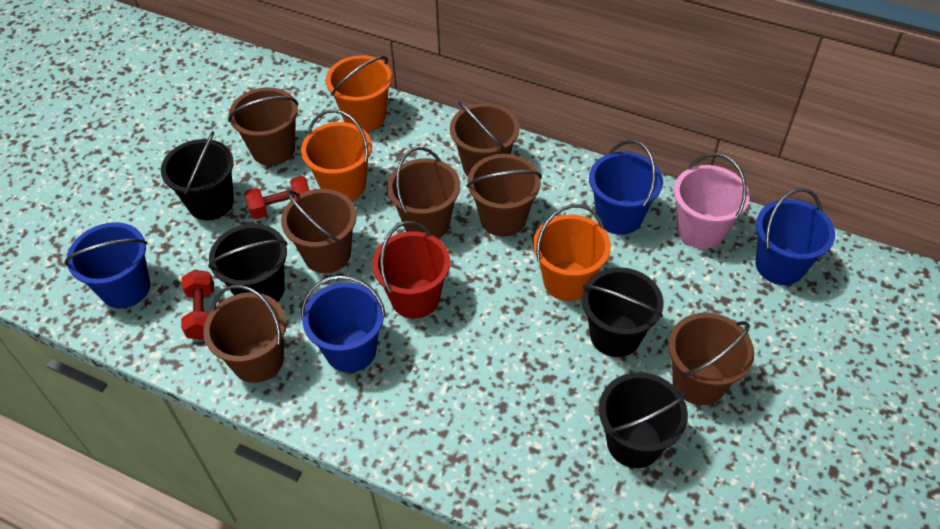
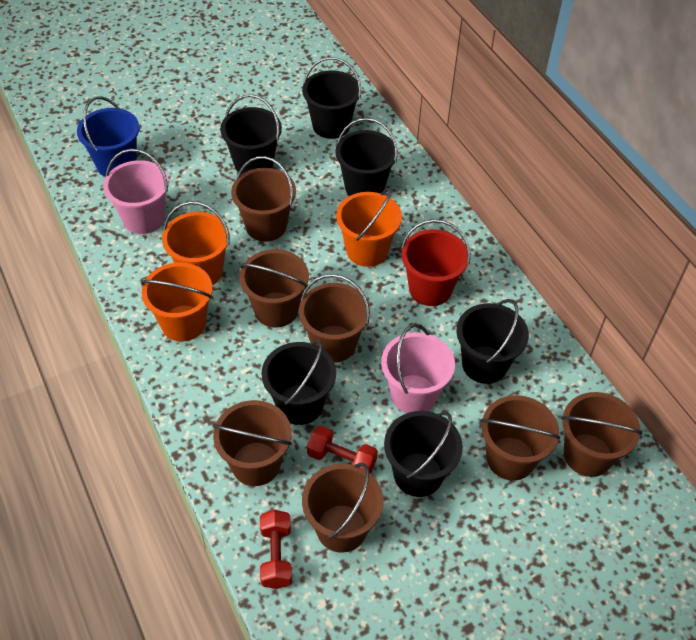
black bucket: 4 -> 6
blue bucket: 4 -> 1
pink bucket: 1 -> 2

